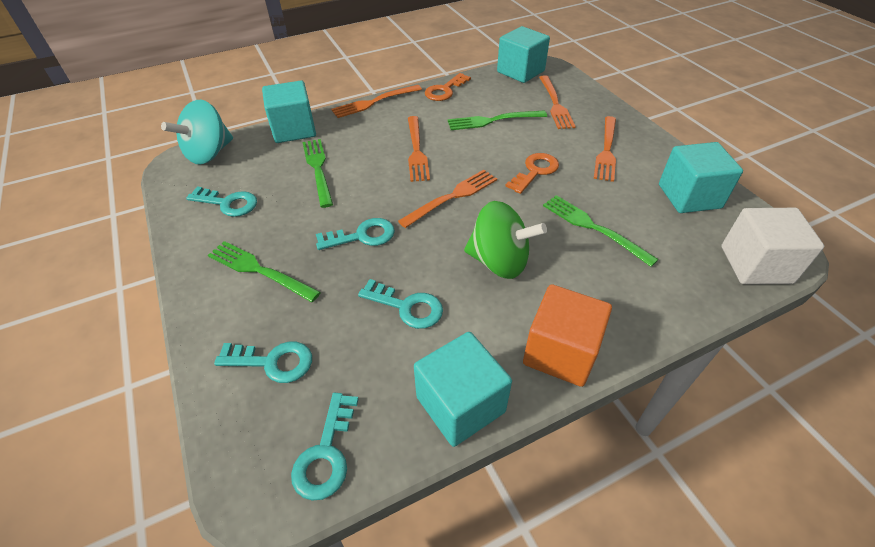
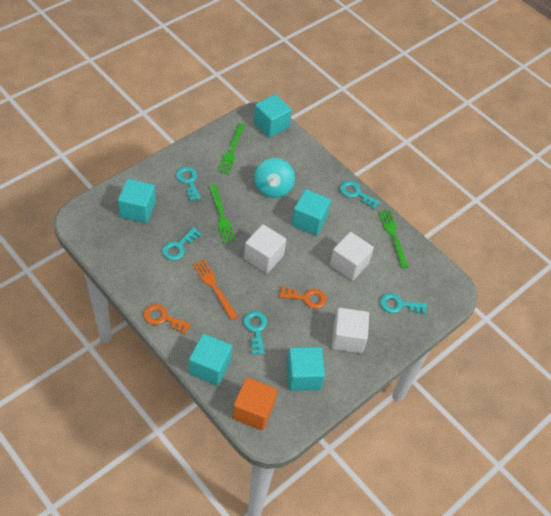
green fork: 4 -> 3
green spinning top: 1 -> 0
orange fork: 5 -> 1
turquoise cube: 4 -> 5
white cube: 1 -> 3

